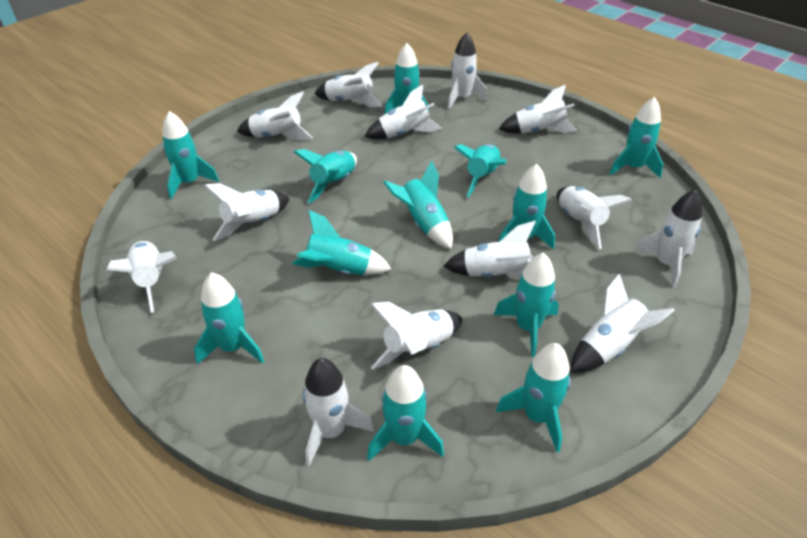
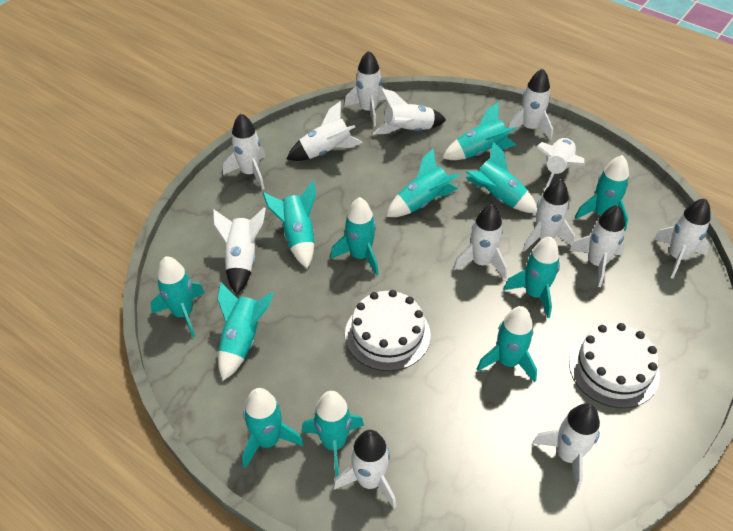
white cake: 0 -> 2

